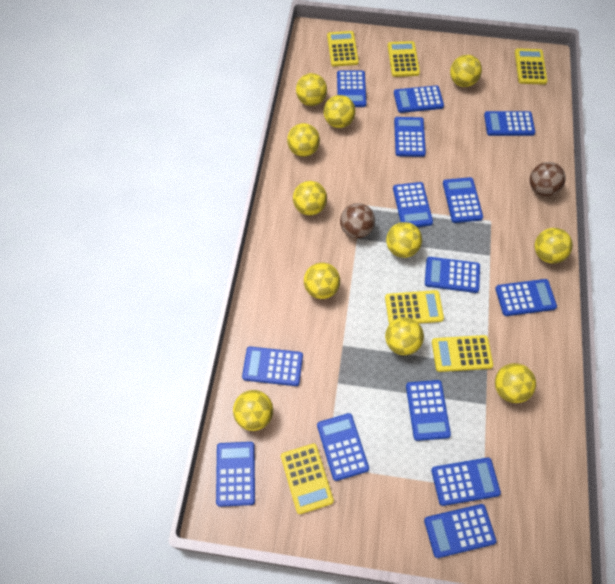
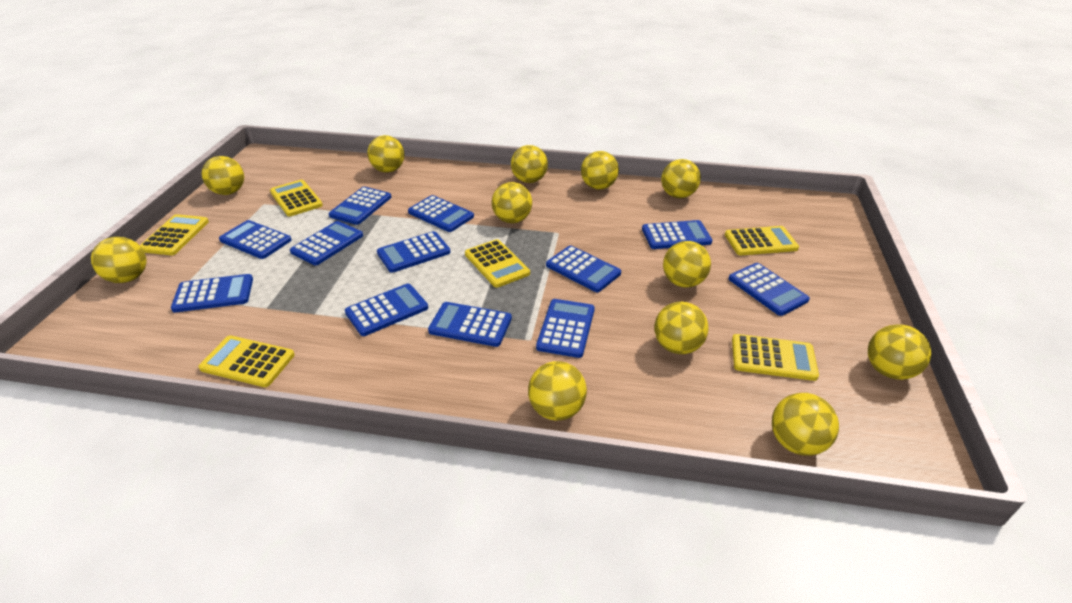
blue calculator: 14 -> 12
brown ball: 2 -> 0
yellow ball: 11 -> 12

